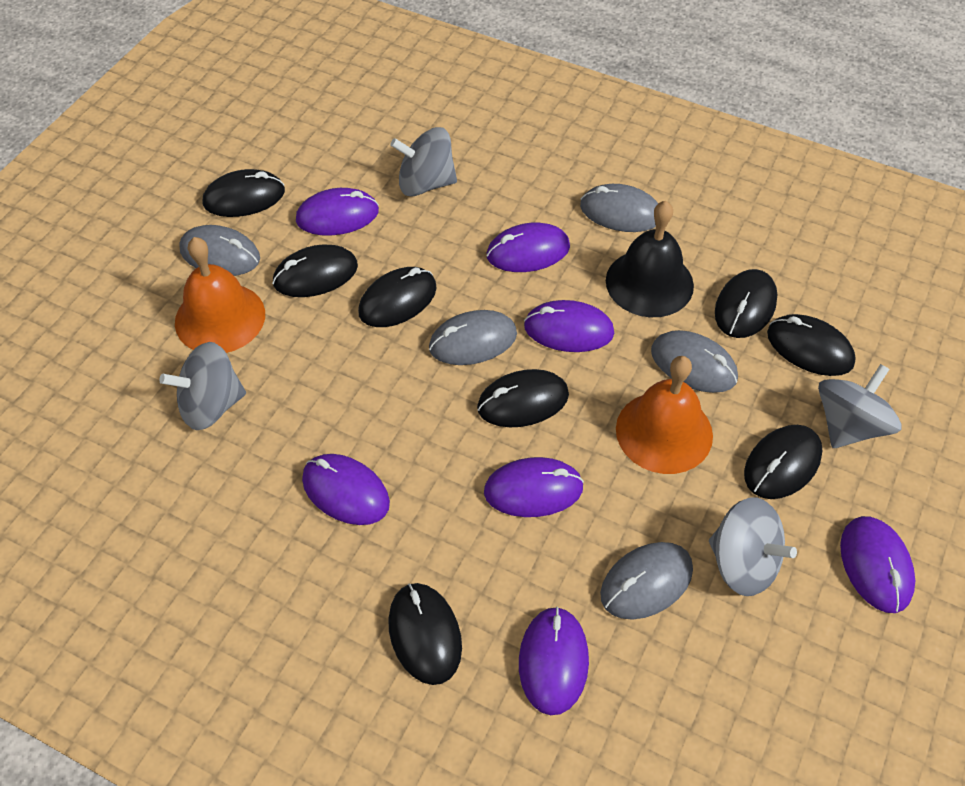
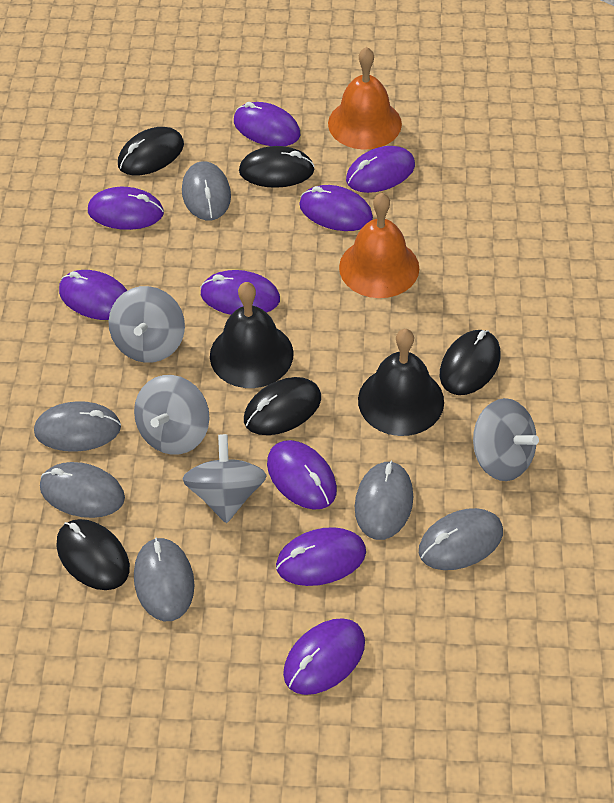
black bell: 1 -> 2
black mouse: 8 -> 5
grey mouse: 5 -> 6
purple mouse: 7 -> 9

